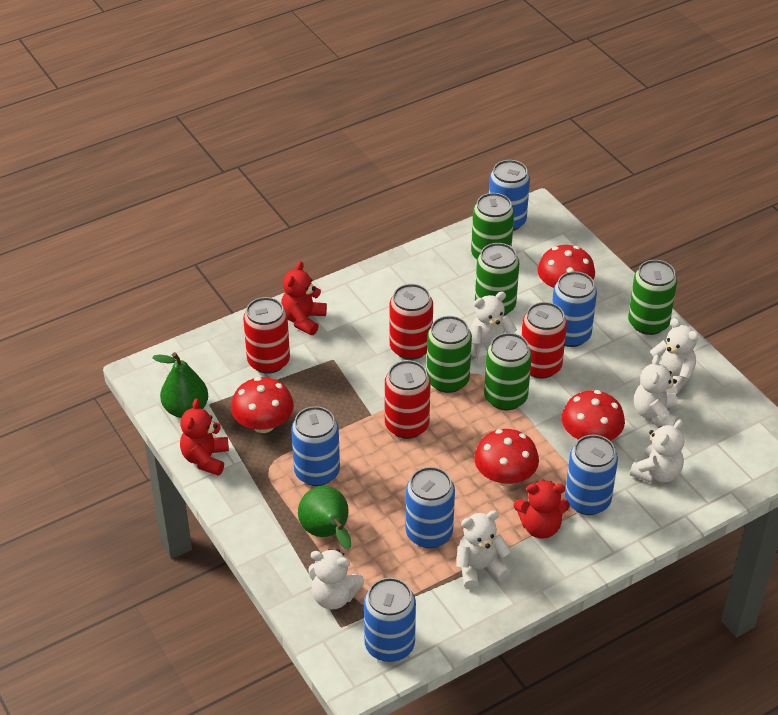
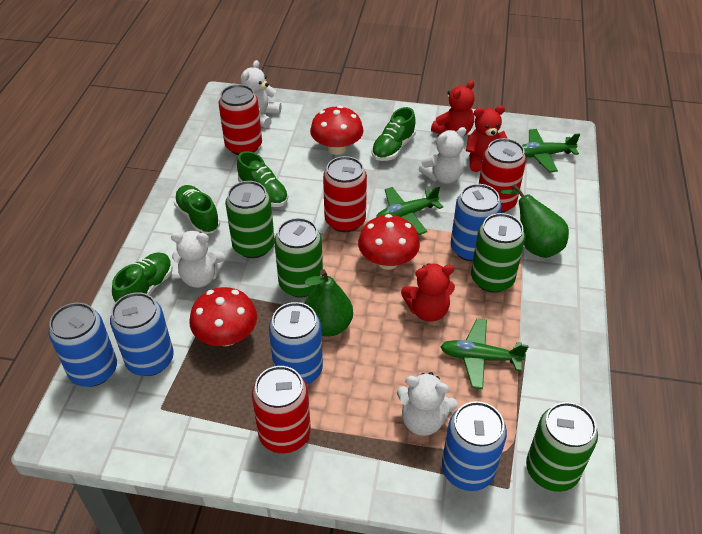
blue can: 6 -> 5
green can: 5 -> 4
green plane: 0 -> 3
green shoe: 0 -> 4
red mushroom: 4 -> 3
white teddy bear: 6 -> 4

